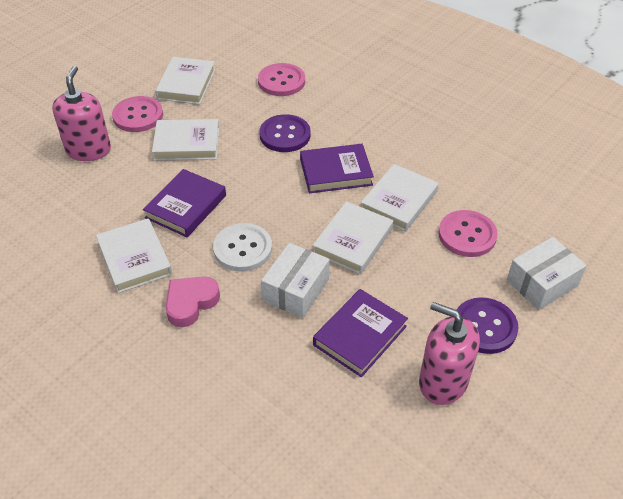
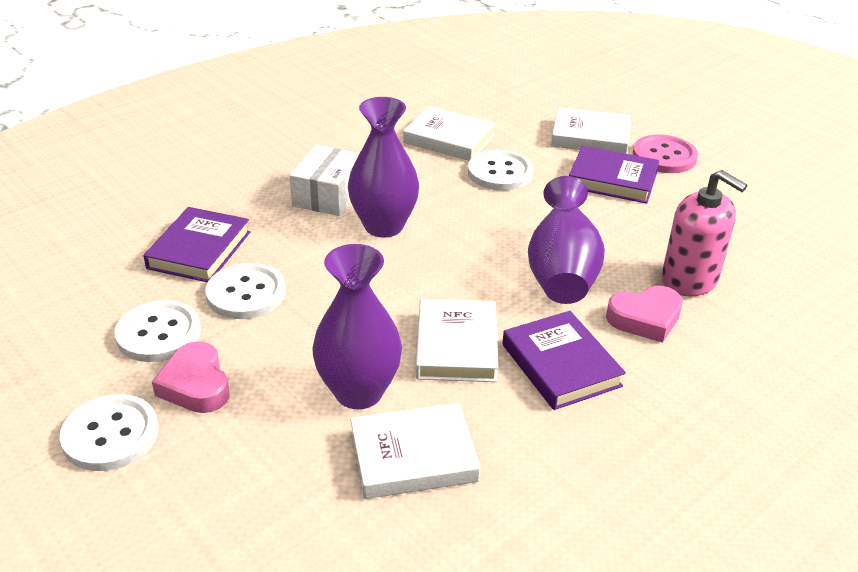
pink button: 3 -> 1
pink heart: 1 -> 2
pink soap dispenser: 2 -> 1
purple button: 2 -> 0
purple vase: 0 -> 3
white book: 5 -> 4
white box: 2 -> 1
white button: 1 -> 4

